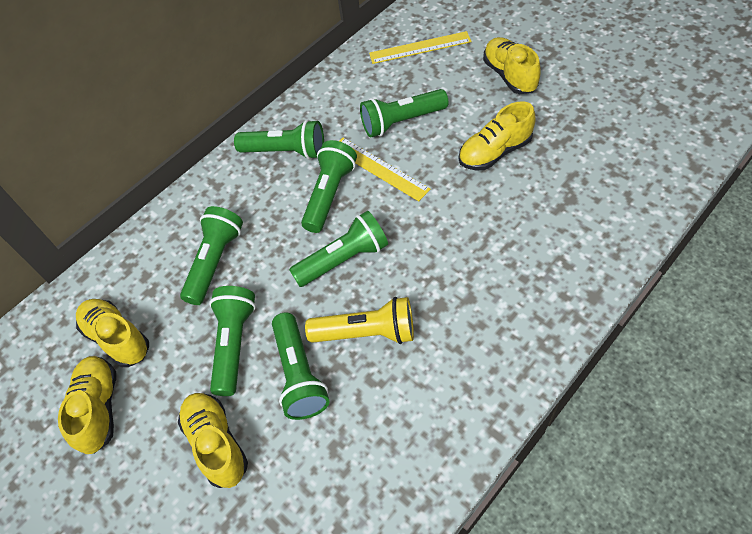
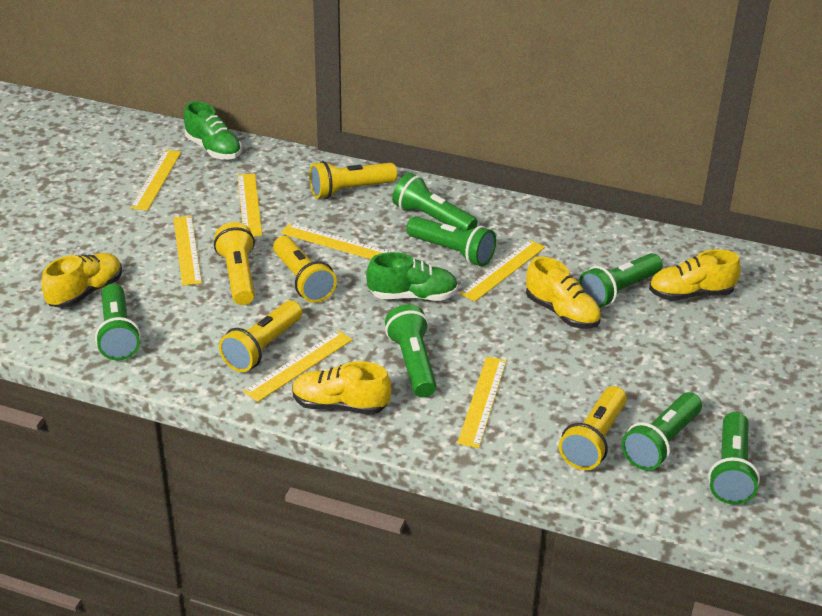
green shoe: 0 -> 2
yellow flashlight: 1 -> 5
yellow ruler: 2 -> 7
yellow shoe: 5 -> 4

